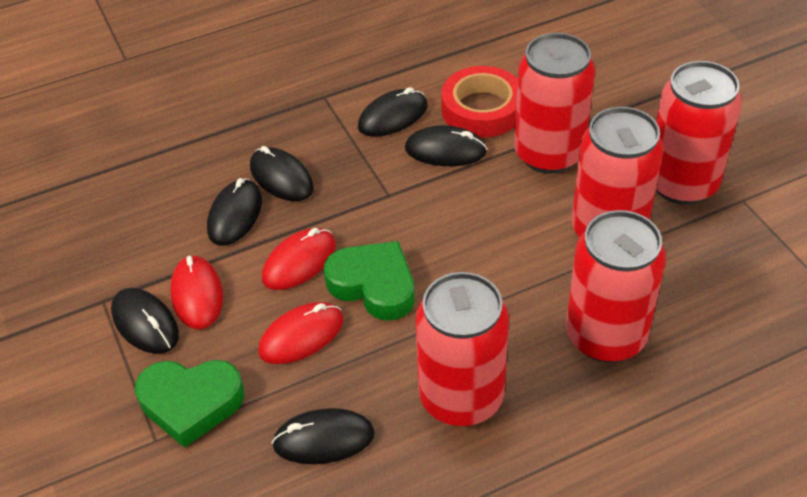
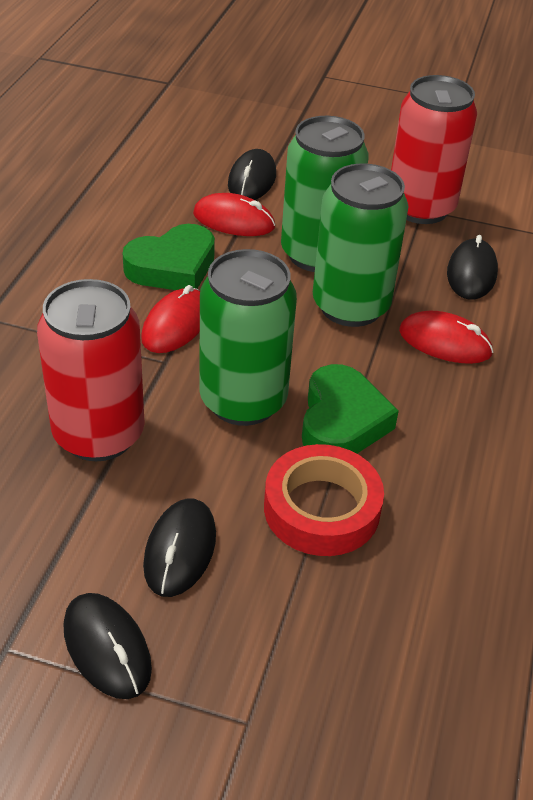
black mouse: 6 -> 4
green can: 0 -> 3
red can: 5 -> 2

